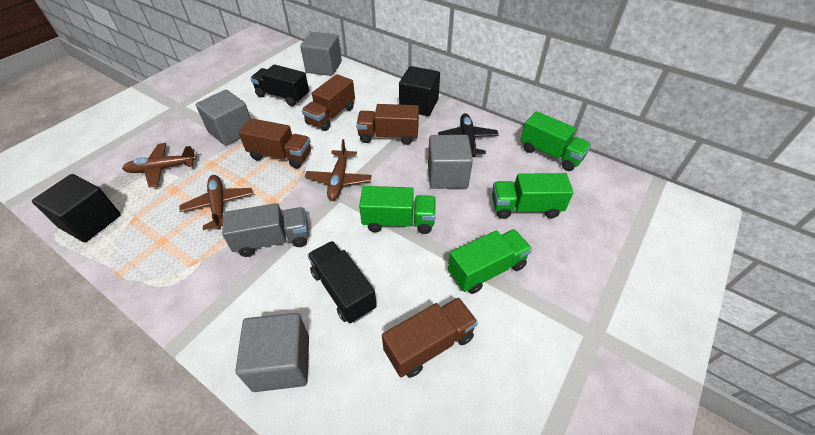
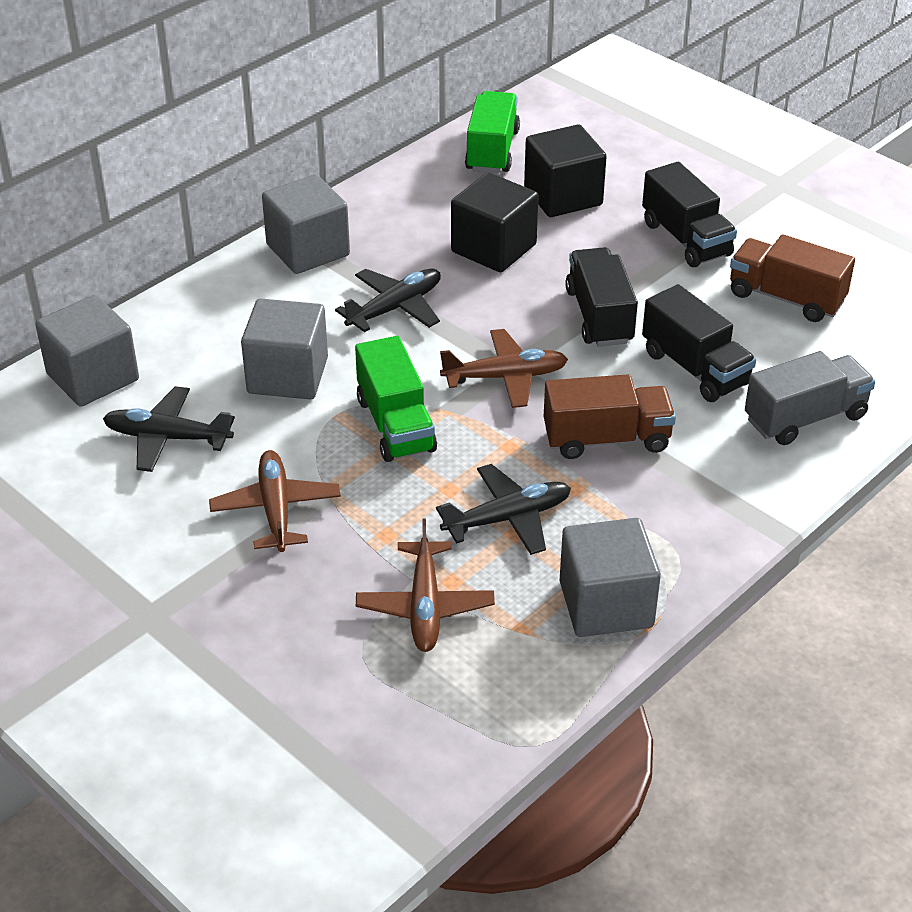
black plane: 1 -> 3
black truck: 2 -> 3
brown truck: 4 -> 2
green truck: 4 -> 2

